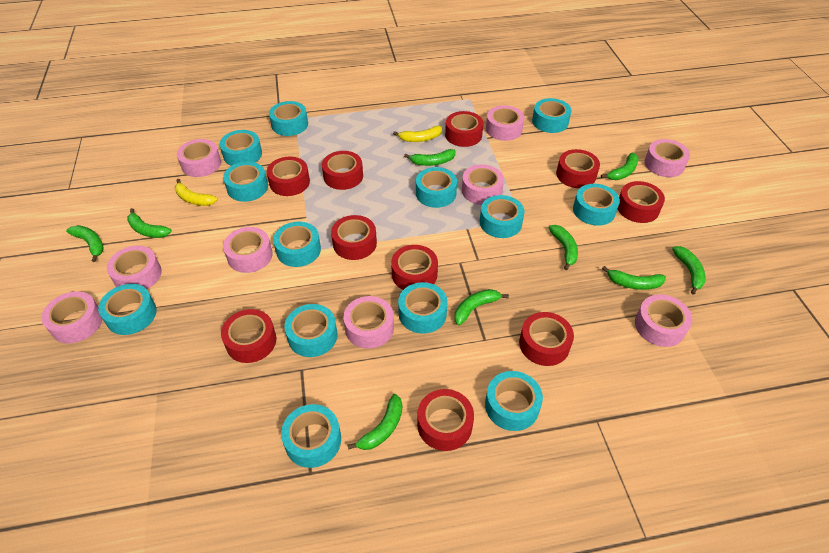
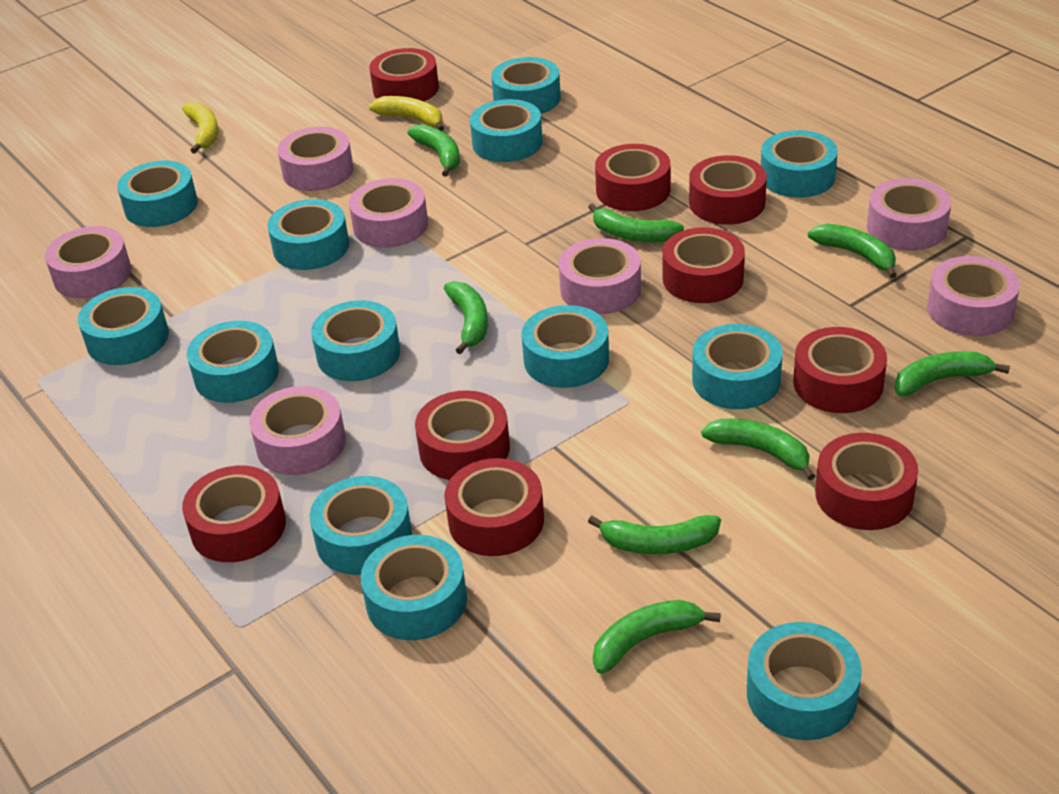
green banana: 9 -> 8
pink tape: 9 -> 7
red tape: 10 -> 9

